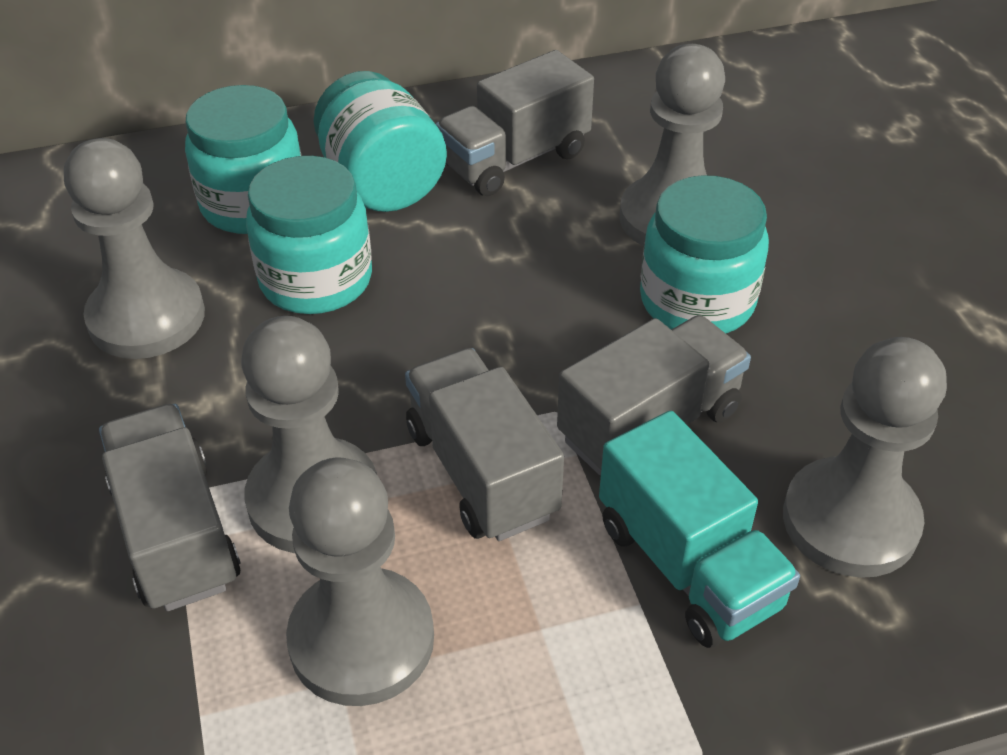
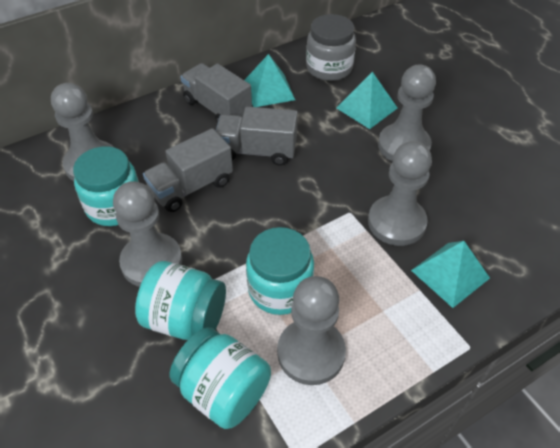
grey jar: 0 -> 1
grey truck: 4 -> 3
turquoise pyramid: 0 -> 3
turquoise truck: 1 -> 0

